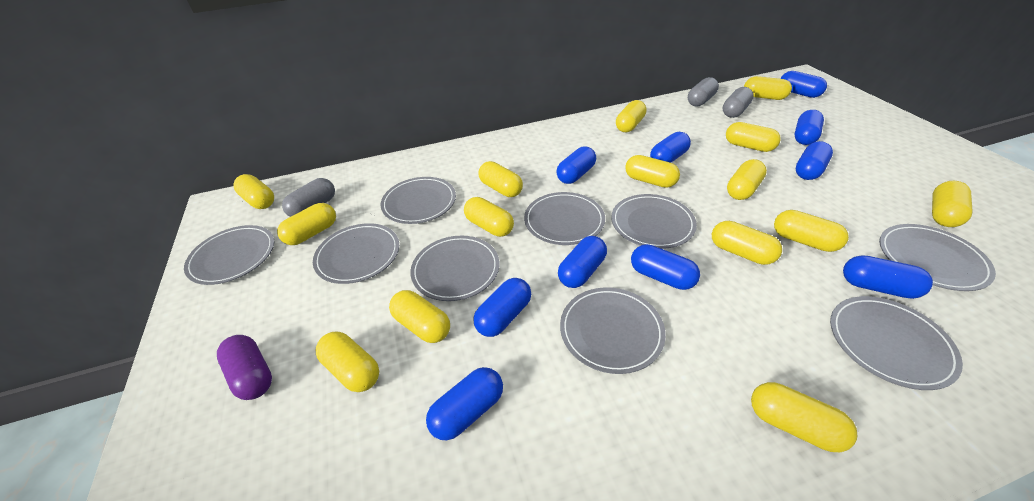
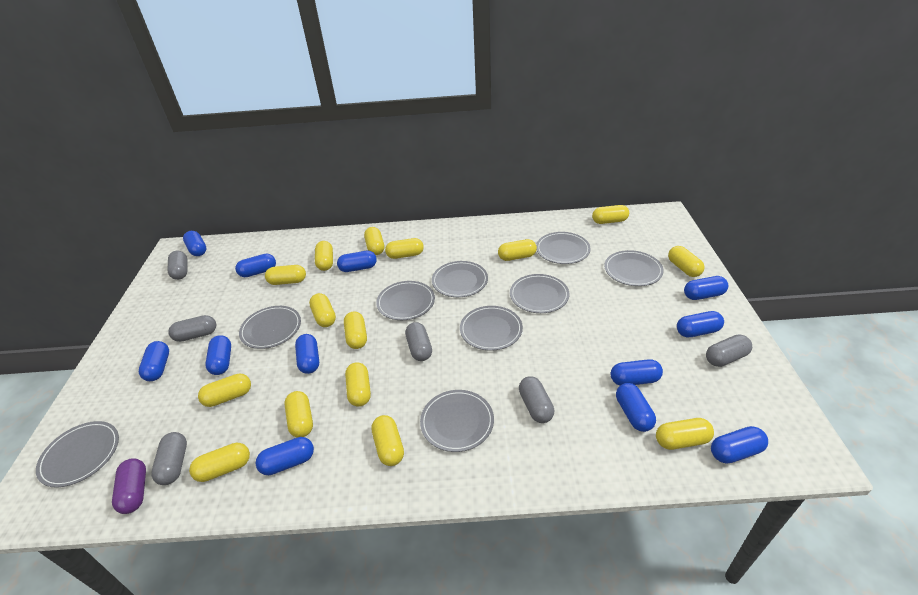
blue capsule: 10 -> 12
grey capsule: 3 -> 6

